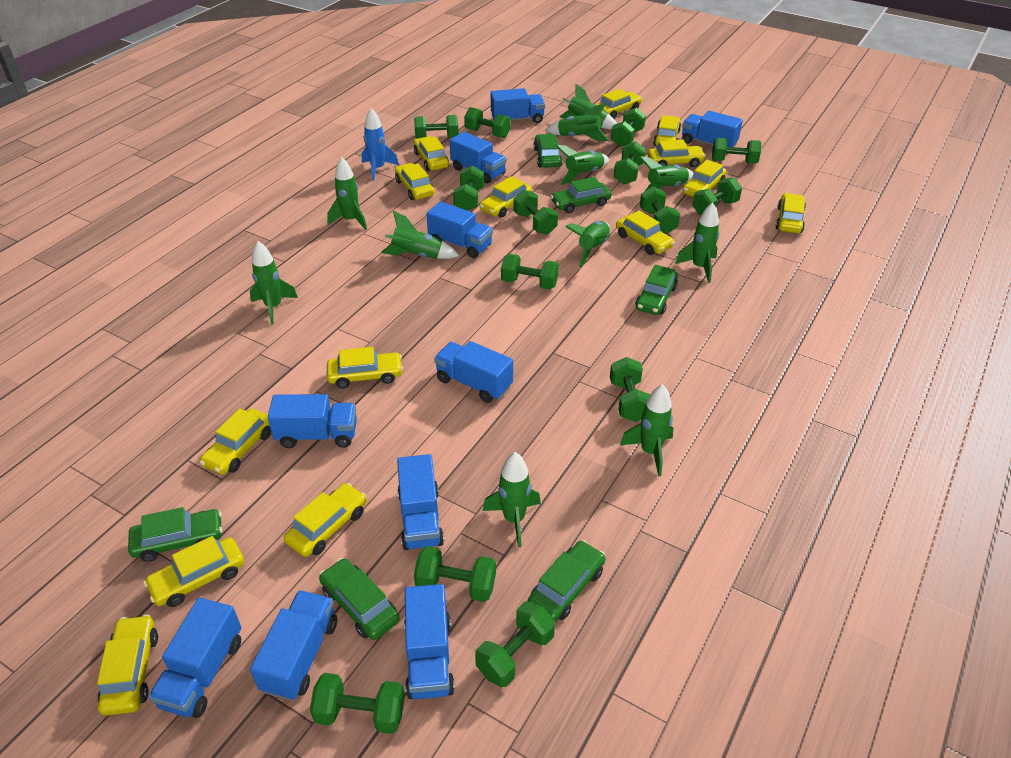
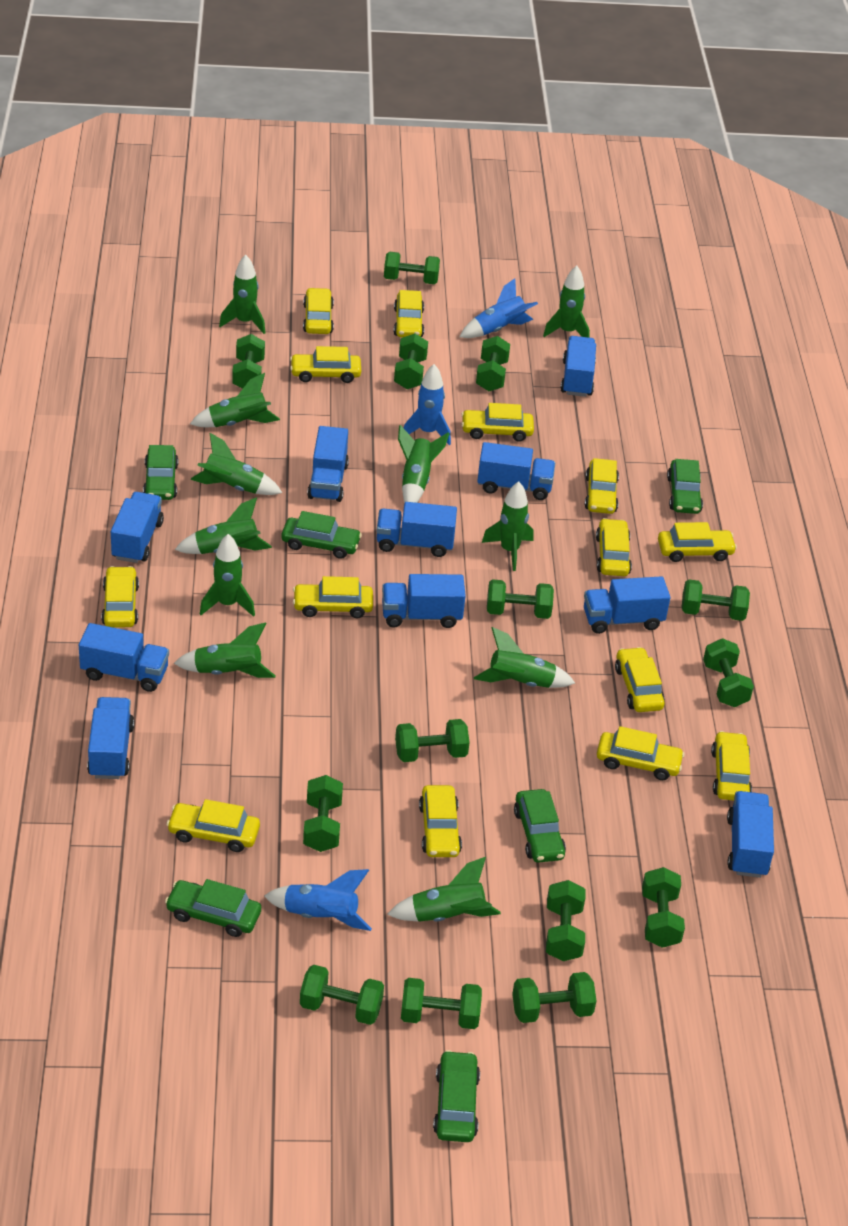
blue rocket: 1 -> 3

